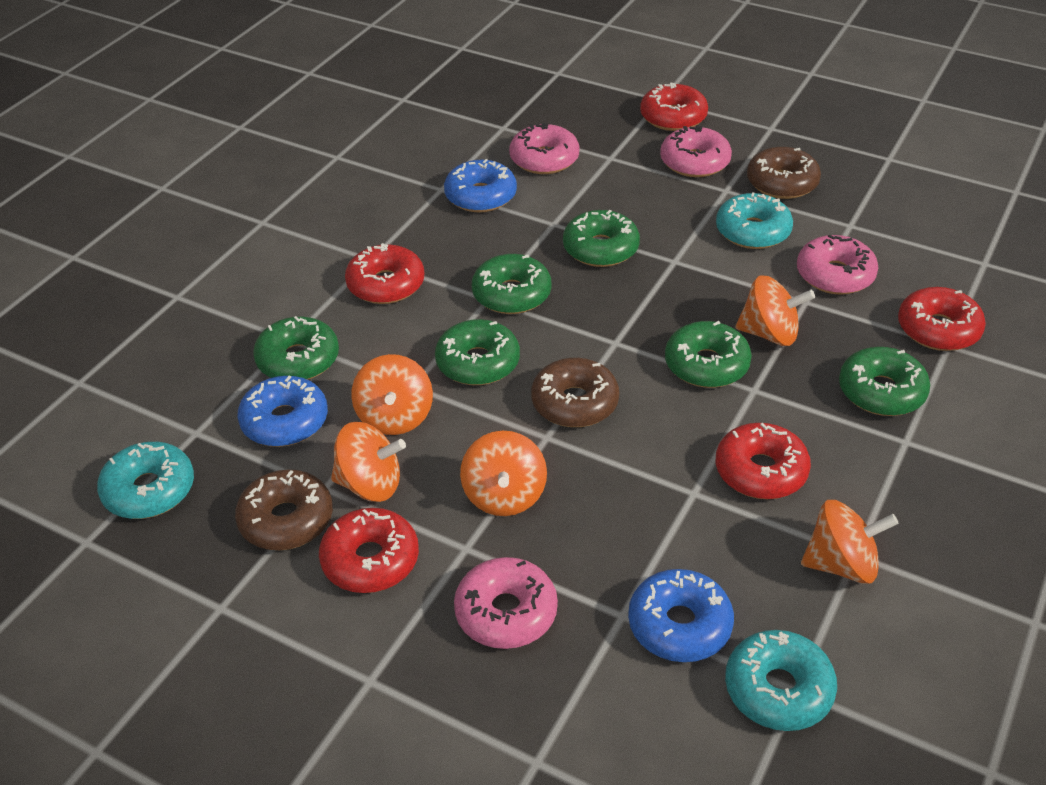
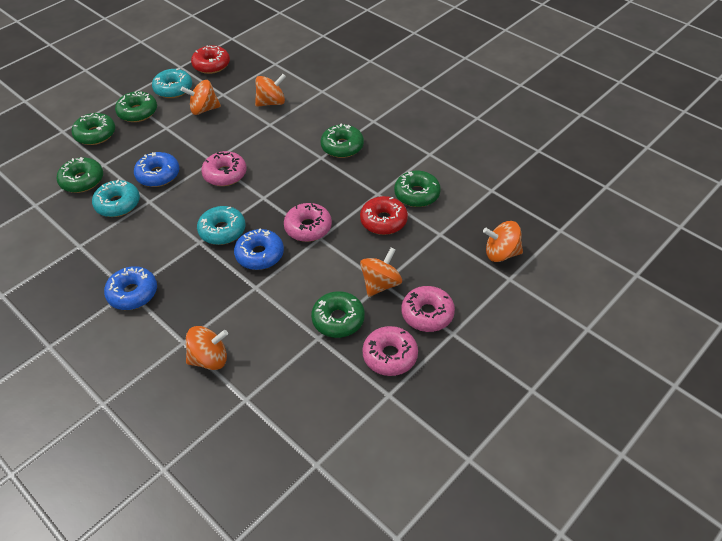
brown donut: 3 -> 0
red donut: 5 -> 2

